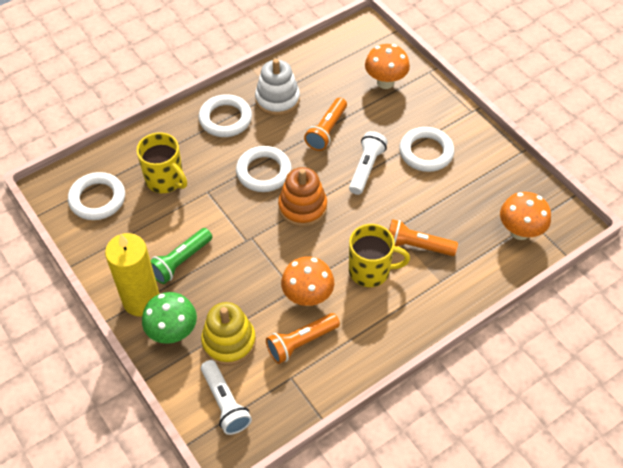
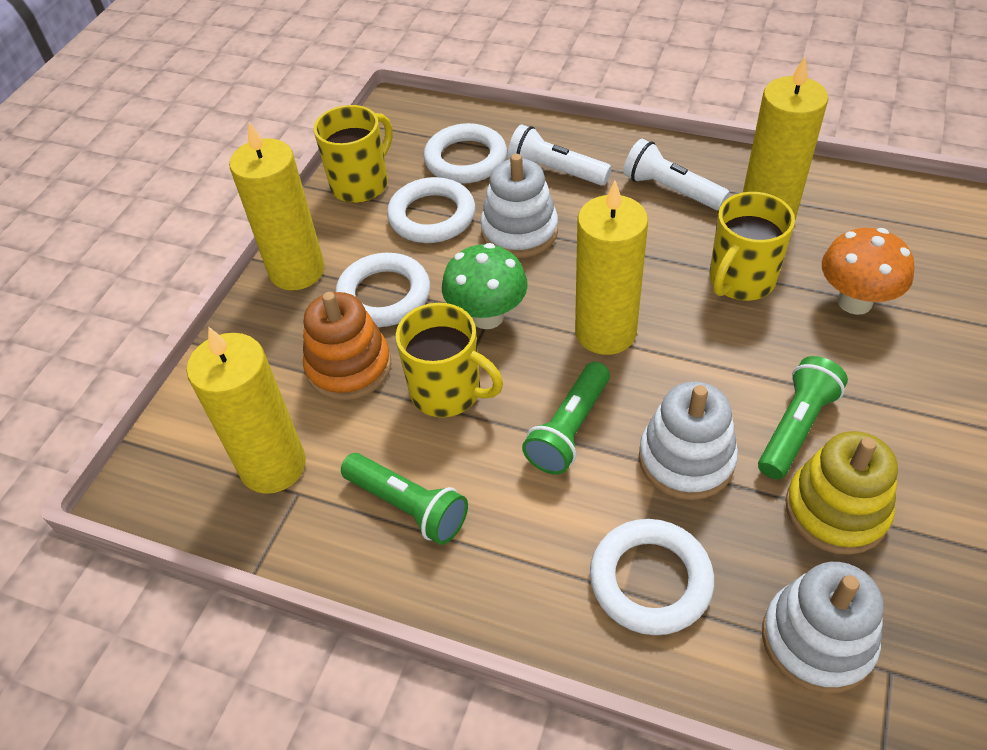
green flashlight: 1 -> 3
orange flashlight: 3 -> 0
orange mushroom: 3 -> 1
white stacking toy: 1 -> 3
yellow candle: 1 -> 4
yellow mug: 2 -> 3

